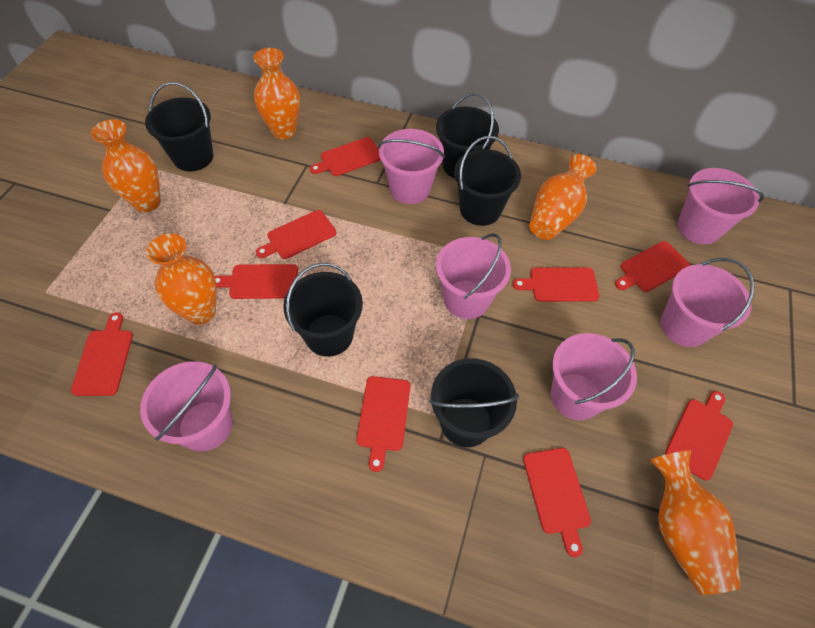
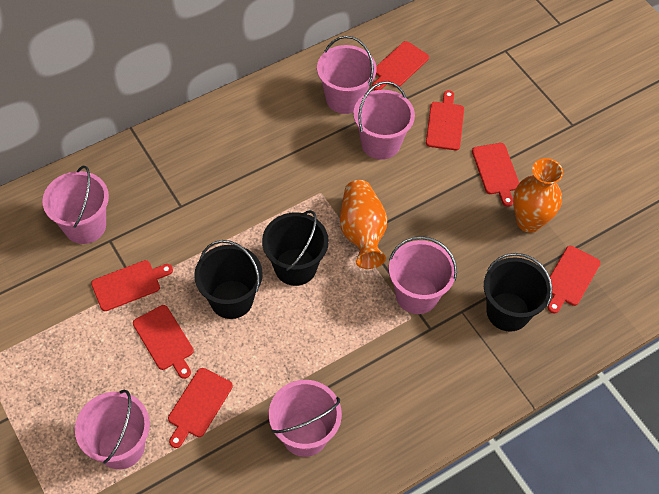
black bucket: 5 -> 3
orange vase: 5 -> 2
red cutting board: 9 -> 7

